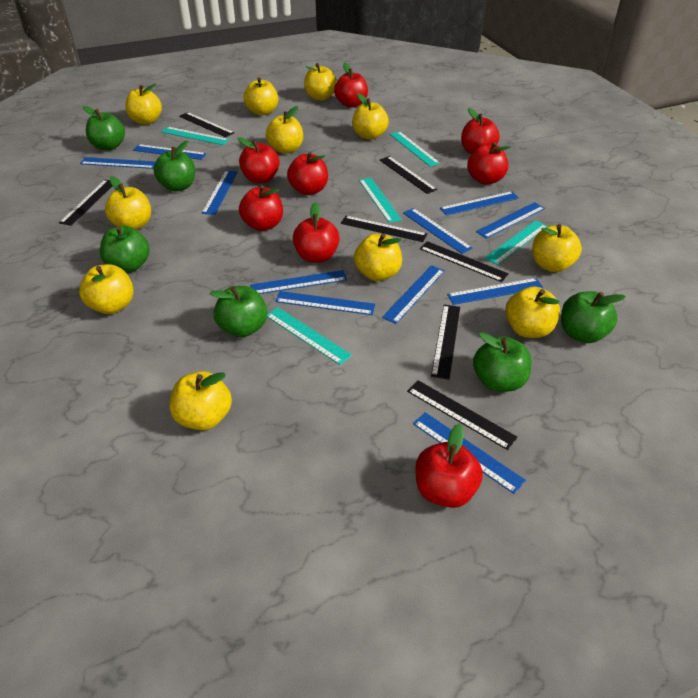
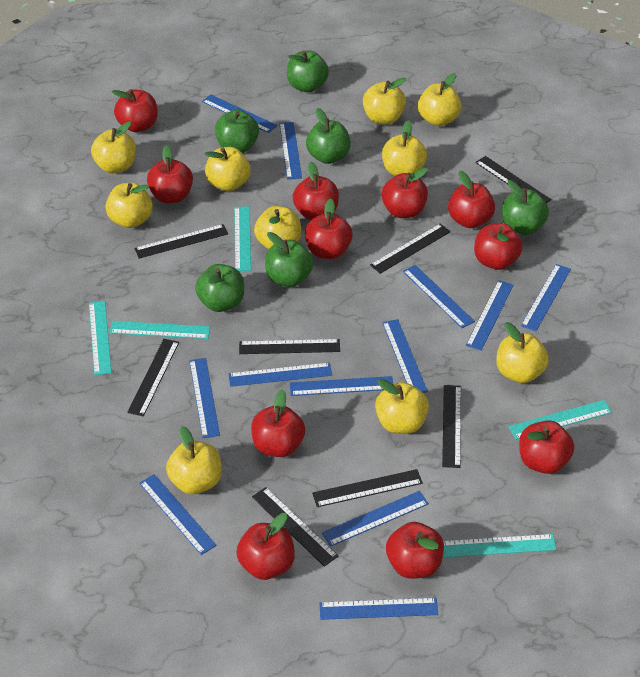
black ruler: 7 -> 8
blue ruler: 11 -> 12
red apple: 8 -> 11
yellow apple: 11 -> 10

